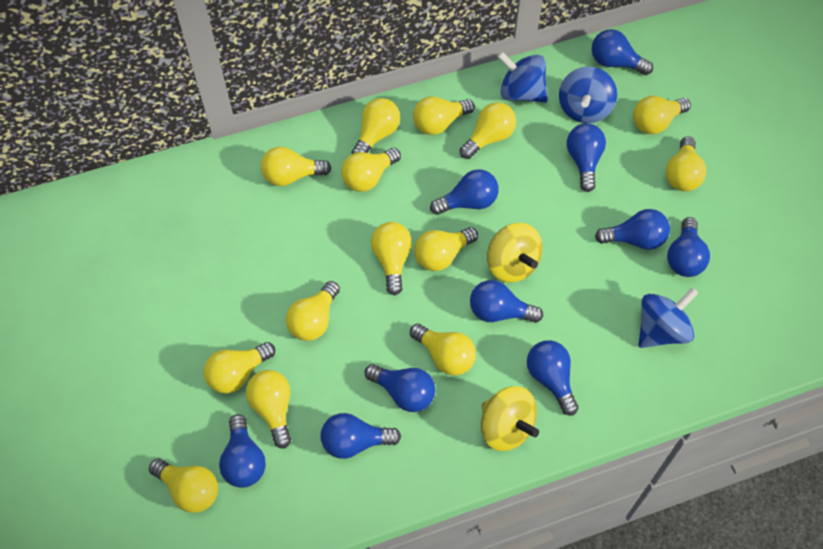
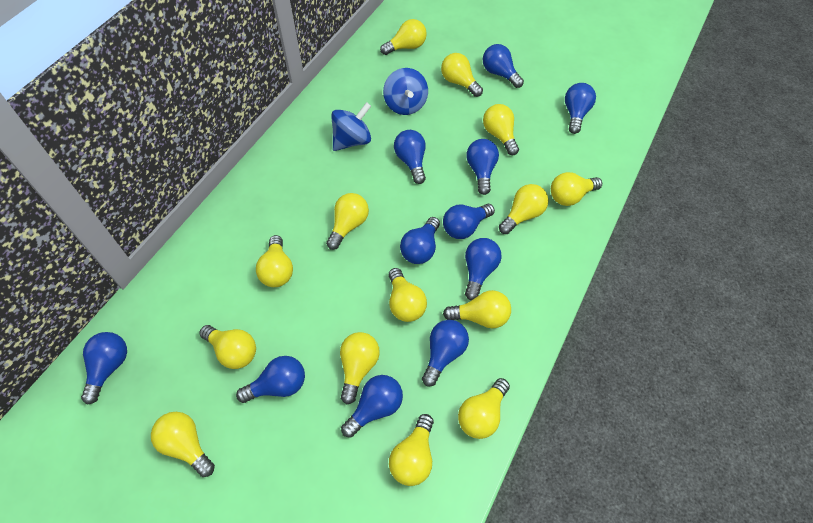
blue light bulb: 10 -> 11
blue spinning top: 3 -> 2
yellow spinning top: 2 -> 0

